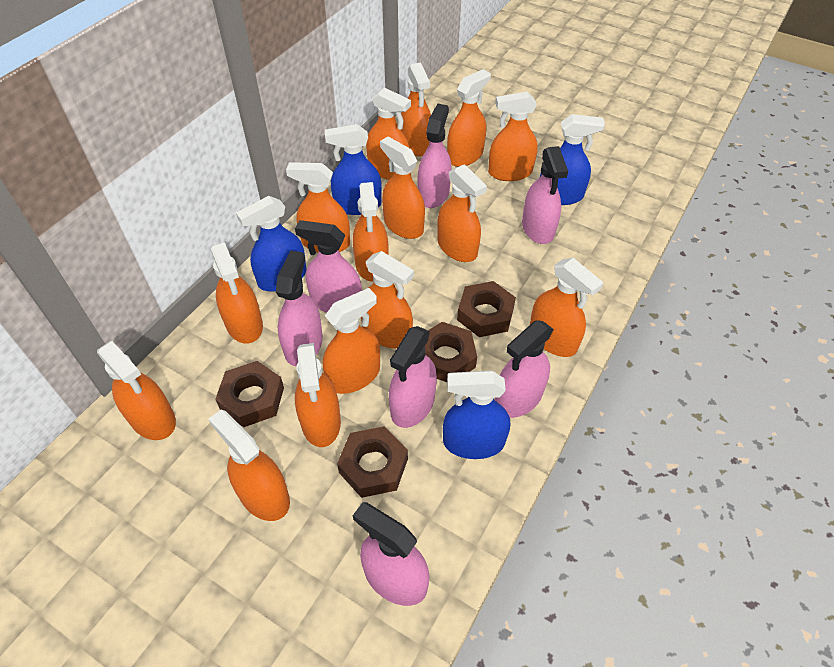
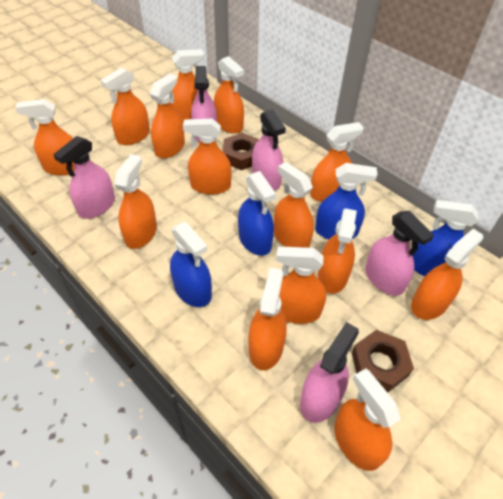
brown nut: 4 -> 2
orange spray bottle: 15 -> 14
pink spray bottle: 7 -> 5

